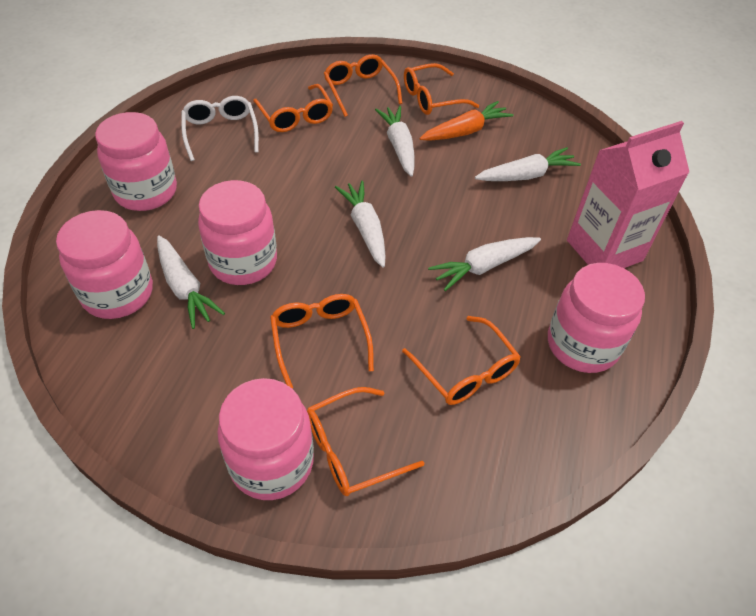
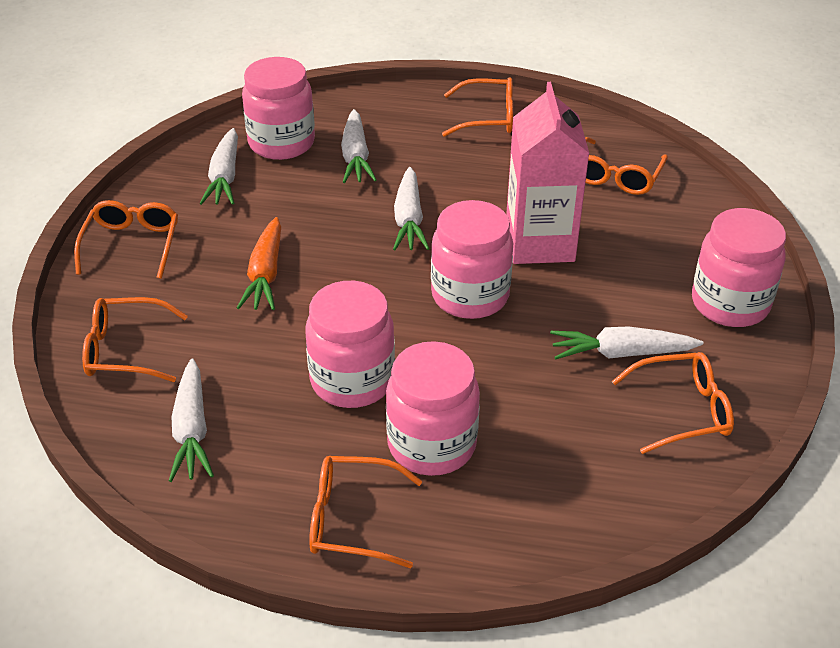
white glasses: 1 -> 0

